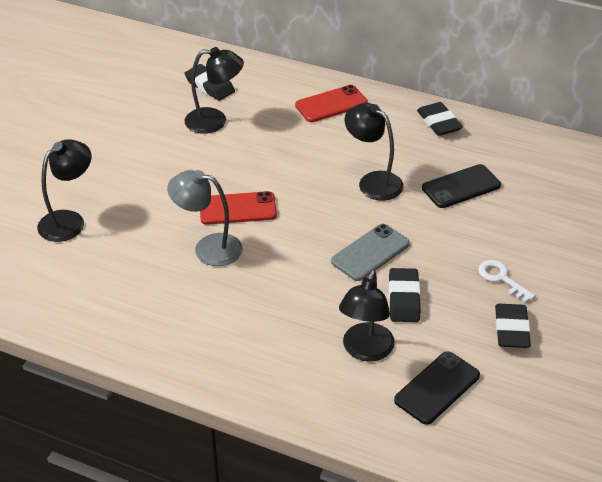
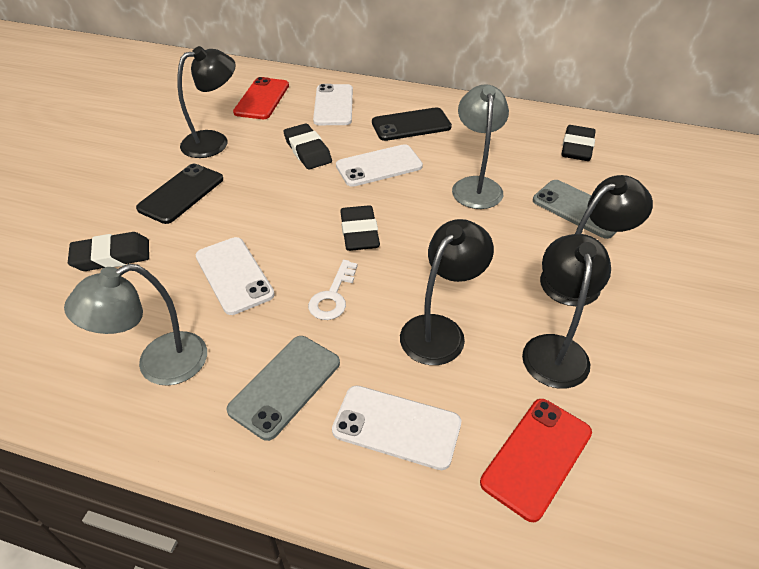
grey lamp: 1 -> 2
grey phone: 1 -> 2
white phone: 0 -> 4

